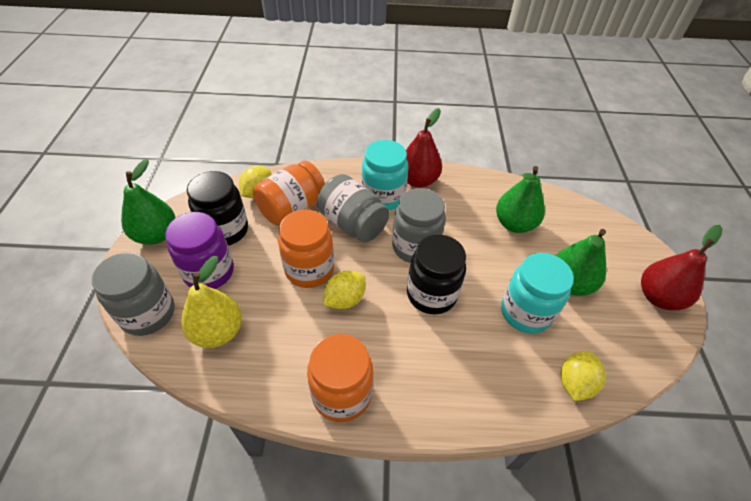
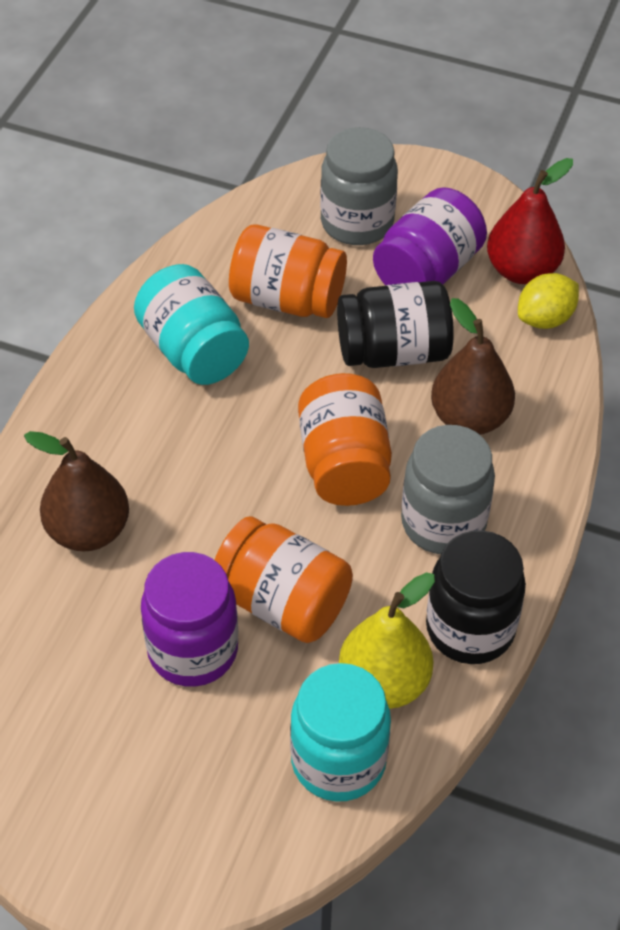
brown pear: 0 -> 2
green pear: 3 -> 0
grey jar: 3 -> 2
purple jar: 1 -> 2
red pear: 2 -> 1
yellow lemon: 3 -> 1

